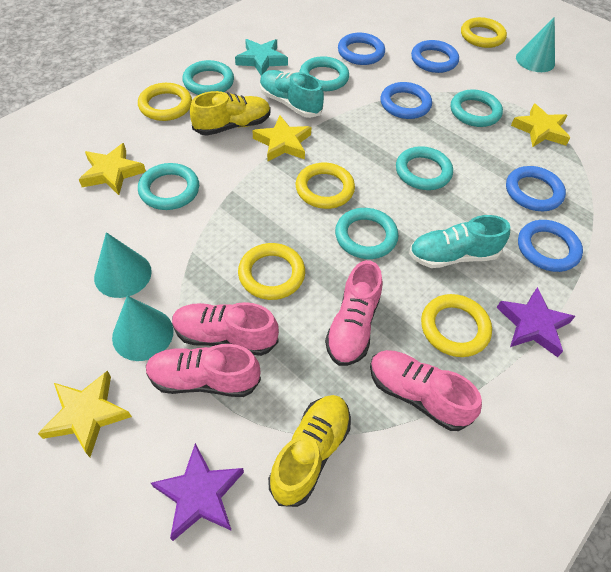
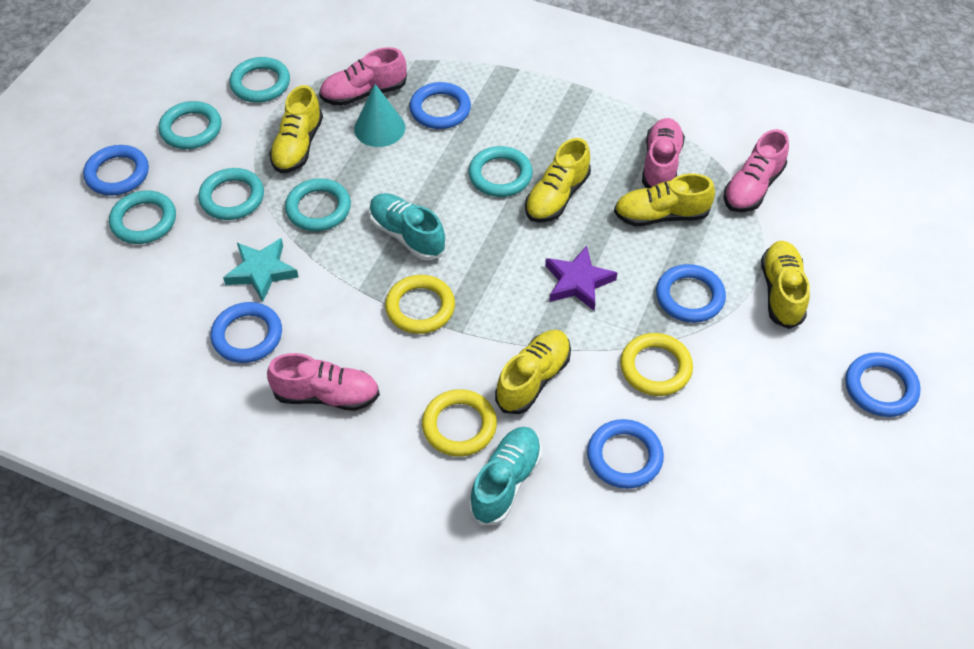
blue ring: 5 -> 6
purple star: 2 -> 1
turquoise cone: 3 -> 1
yellow ring: 5 -> 3
yellow shoe: 2 -> 5
yellow star: 4 -> 0

